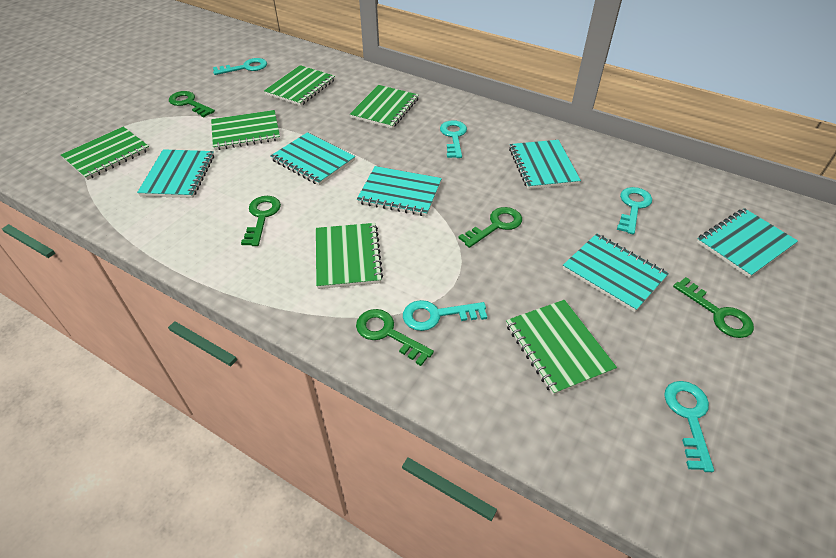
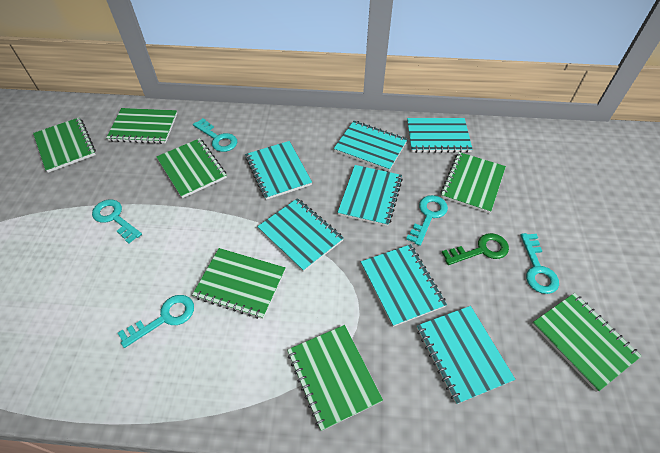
green key: 5 -> 1
green notebook: 6 -> 7
turquoise notebook: 6 -> 7

